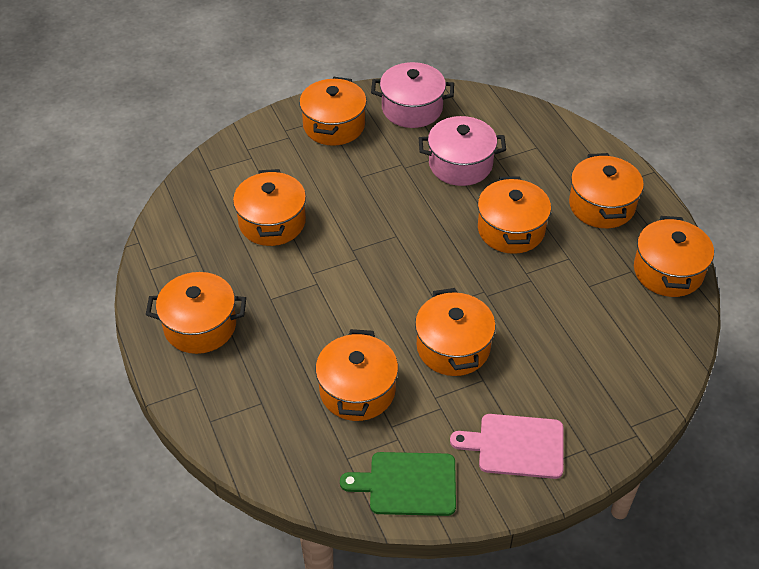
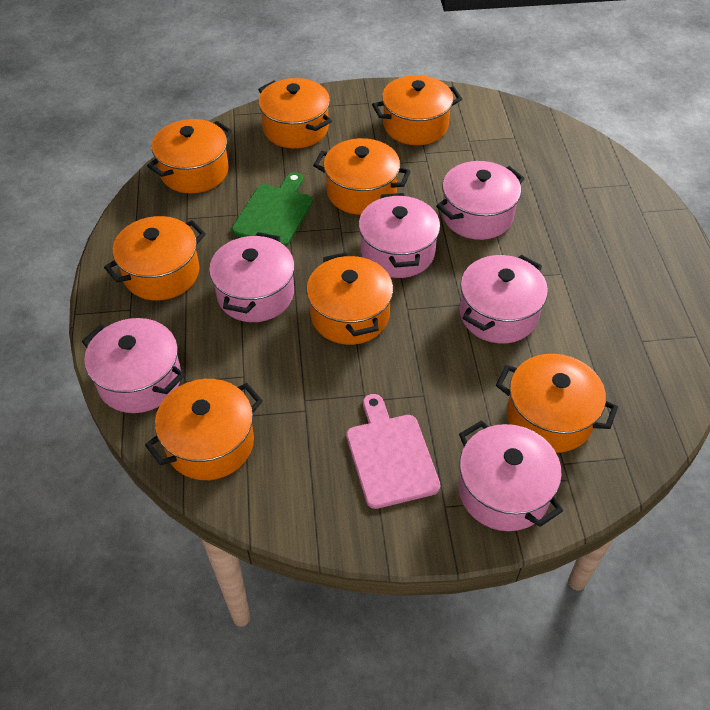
pink pot: 2 -> 6

